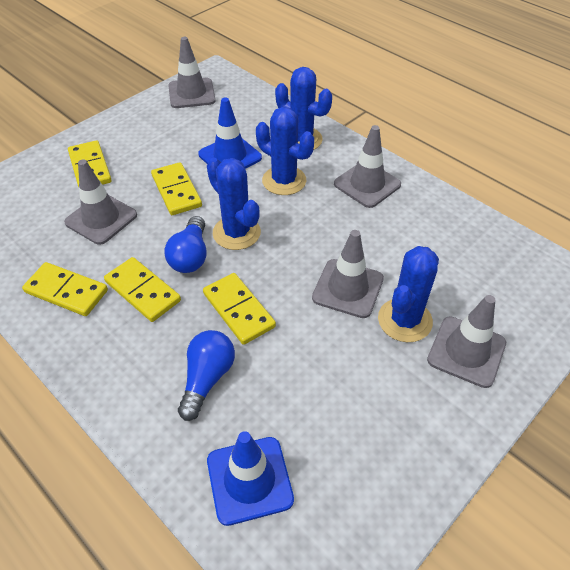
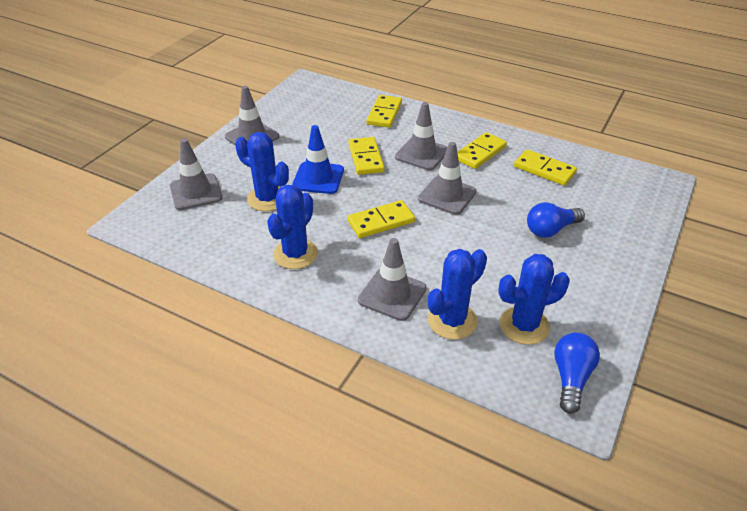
blue traffic cone: 2 -> 1

